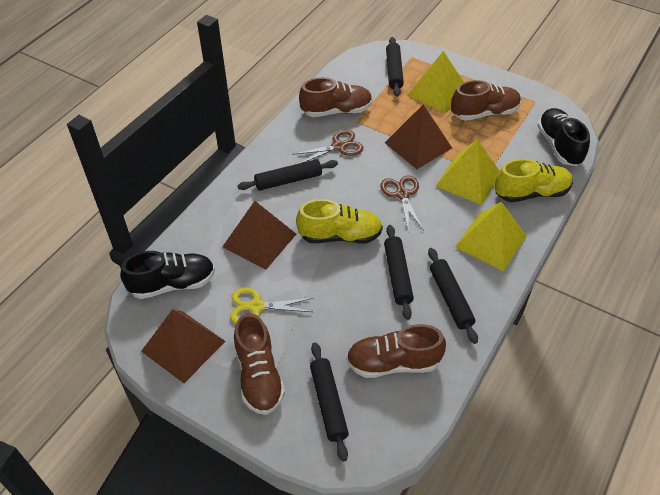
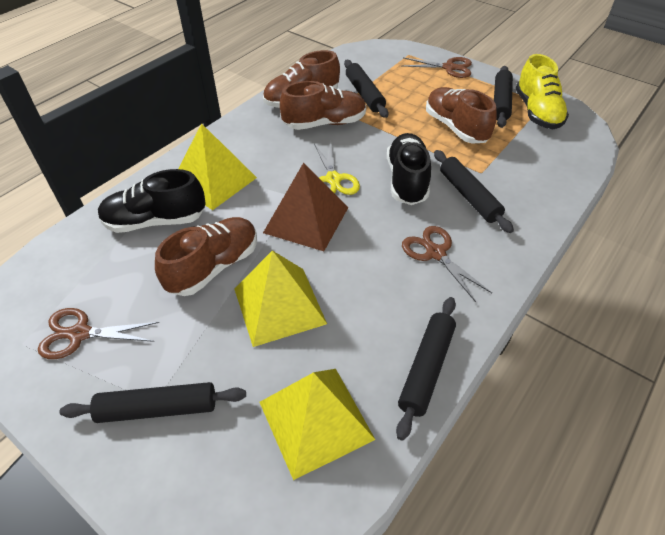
brown pyramid: 3 -> 1
brown scissors: 2 -> 3
yellow shoe: 2 -> 1

